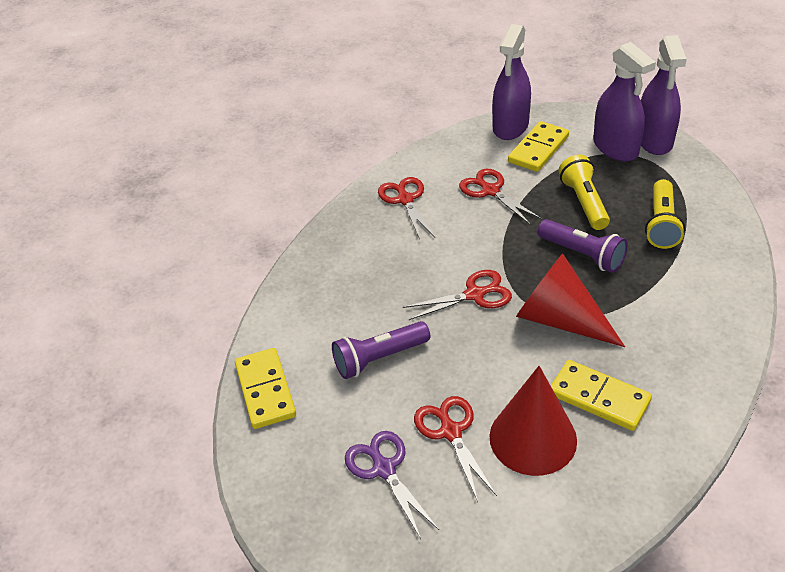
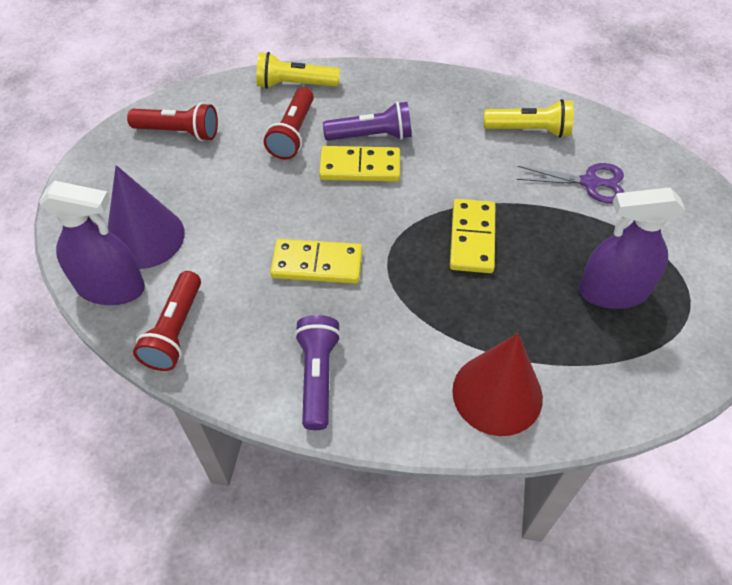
purple cone: 0 -> 1
purple spray bottle: 3 -> 2
red cone: 2 -> 1
red flashlight: 0 -> 3
red scissors: 4 -> 0

